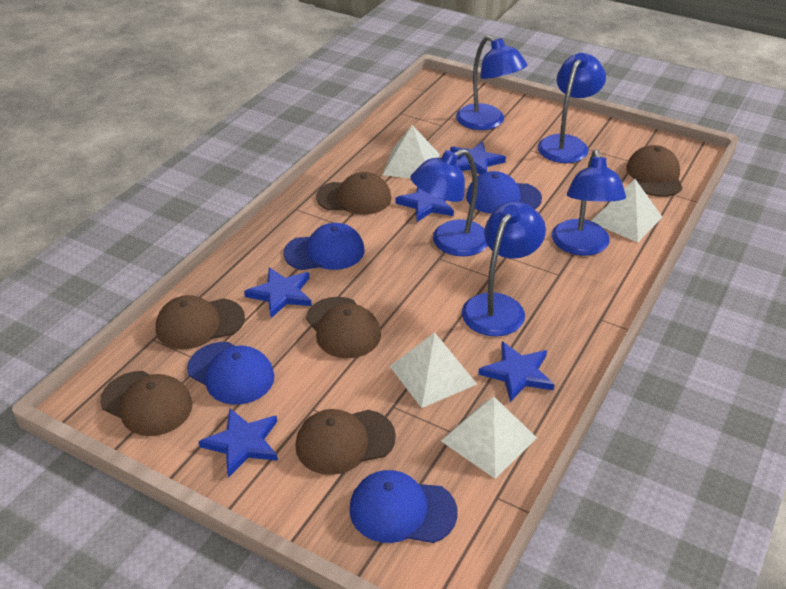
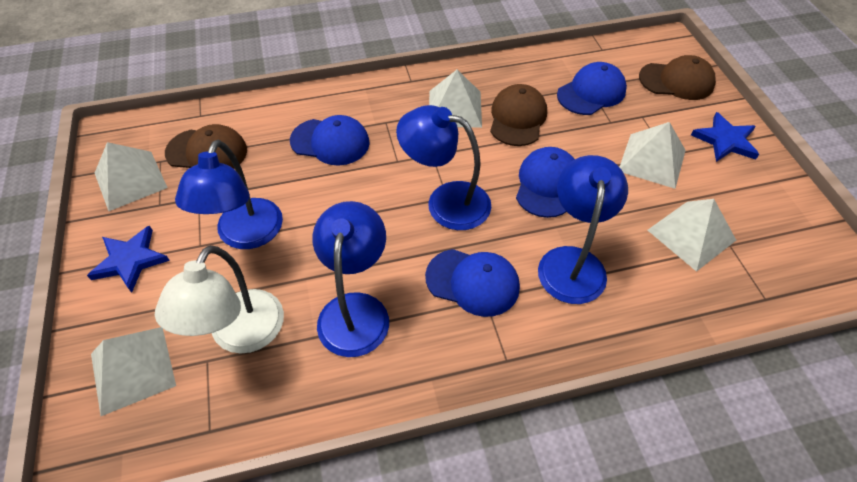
blue lamp: 5 -> 4
blue star: 5 -> 2
brown cap: 6 -> 3
white lamp: 0 -> 1
white pyramid: 4 -> 5

